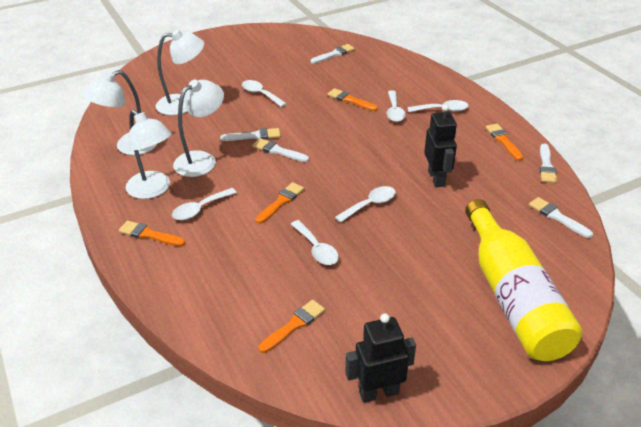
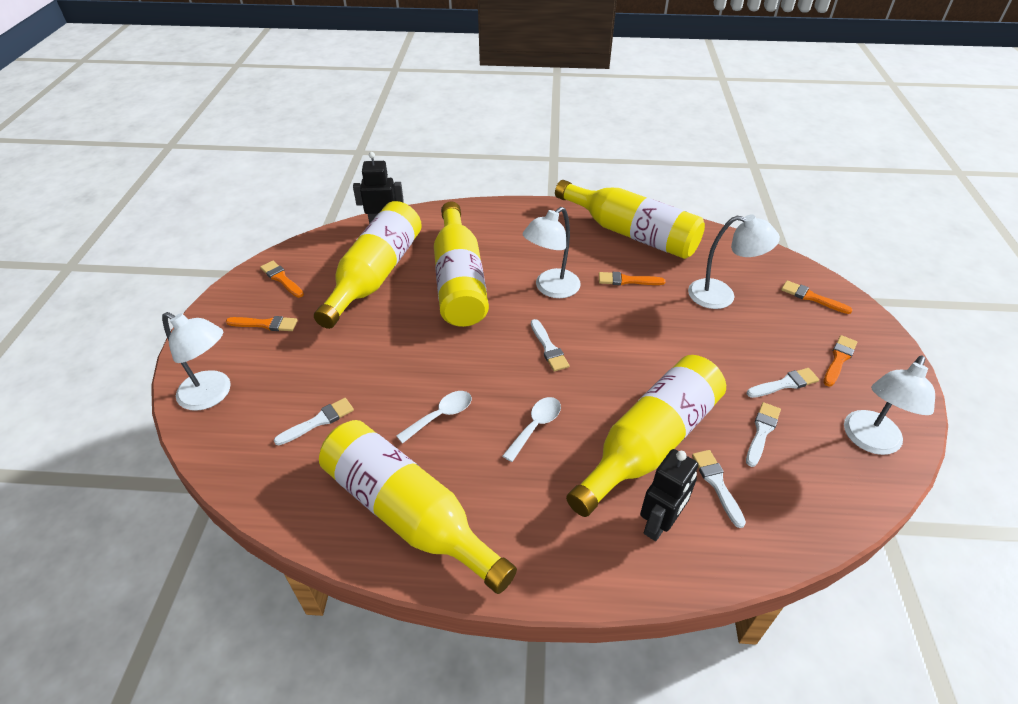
white spoon: 6 -> 2
yellow bottle: 1 -> 5

